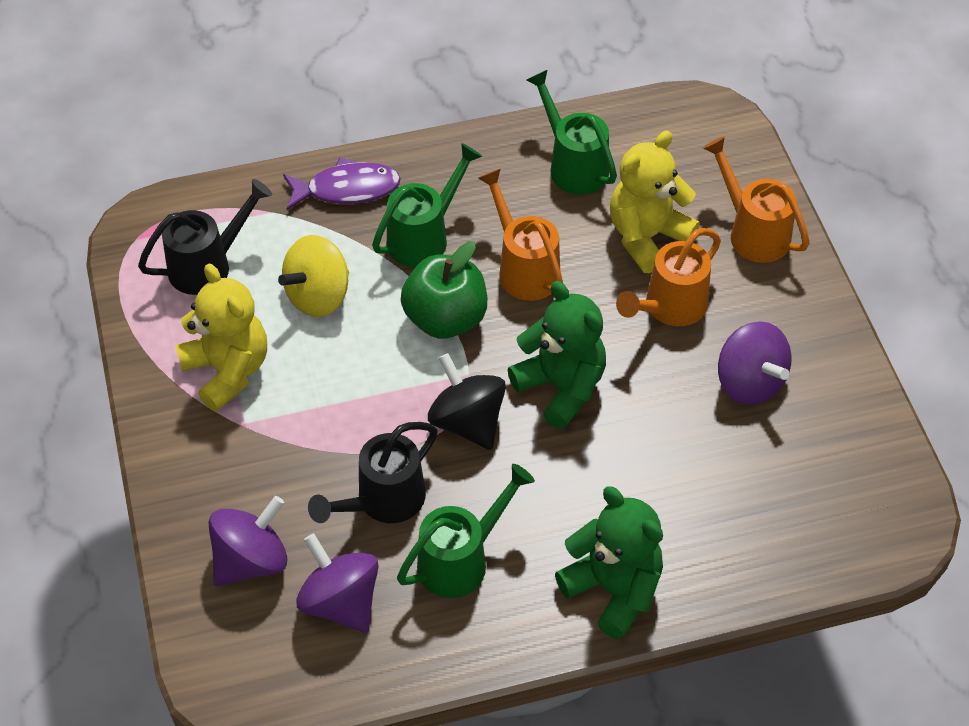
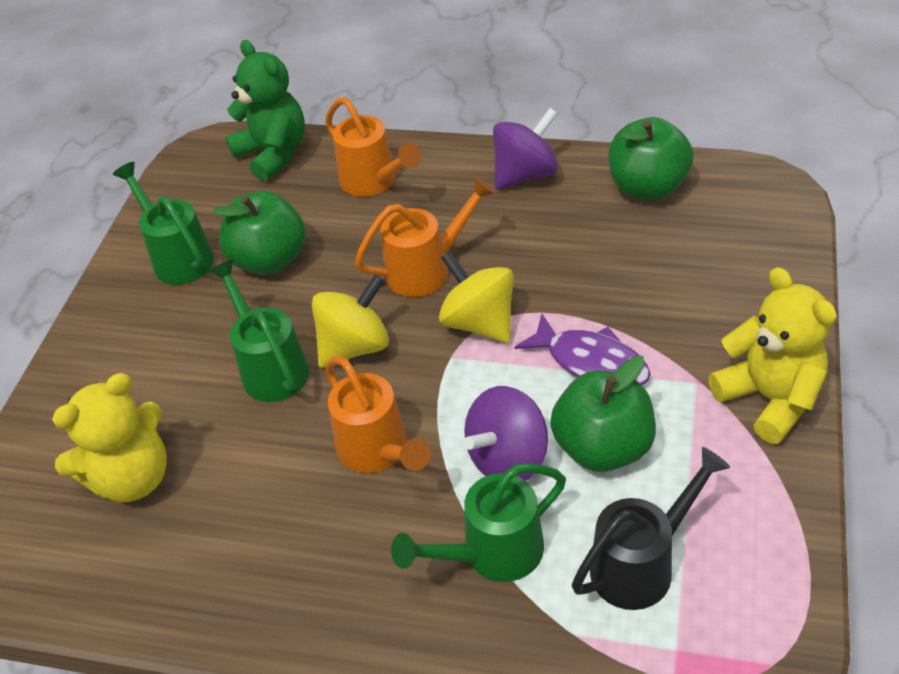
black spinning top: 1 -> 0
black watering can: 2 -> 1
green apple: 1 -> 3
green teddy bear: 2 -> 1
purple spinning top: 3 -> 2
yellow spinning top: 1 -> 2

